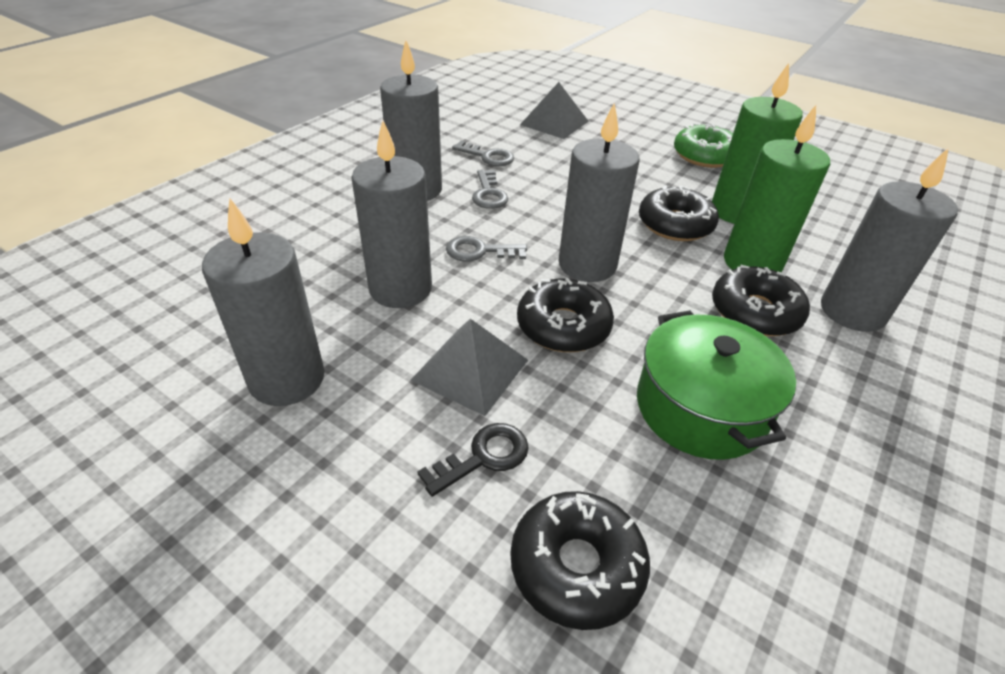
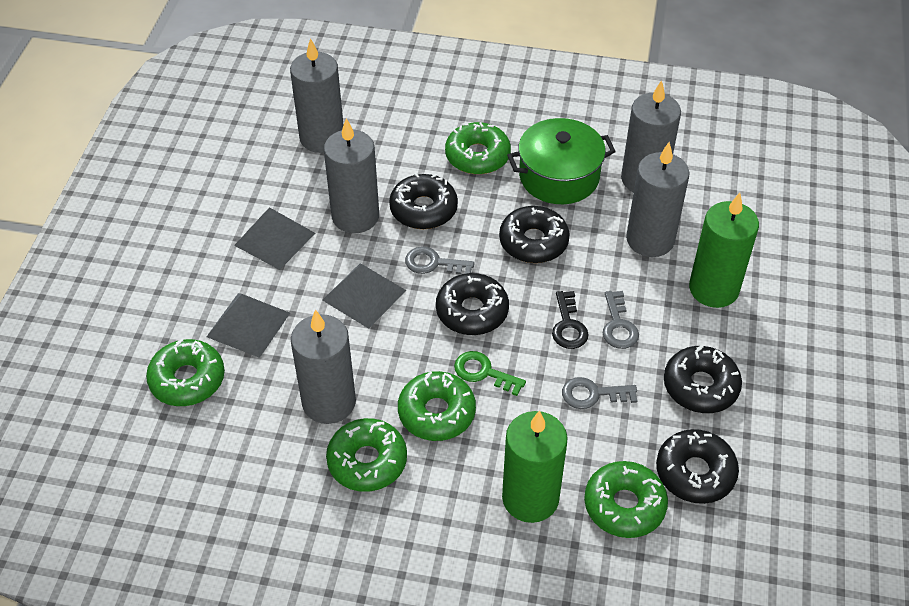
black donut: 4 -> 5
green donut: 1 -> 5
green key: 0 -> 1
grey pyramid: 2 -> 3

